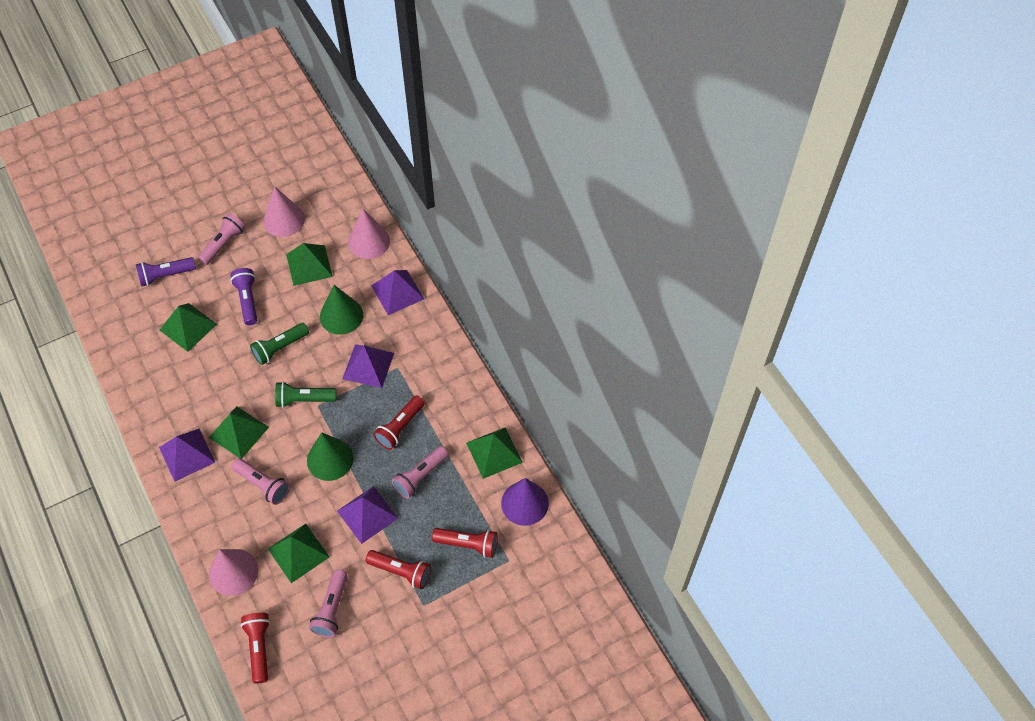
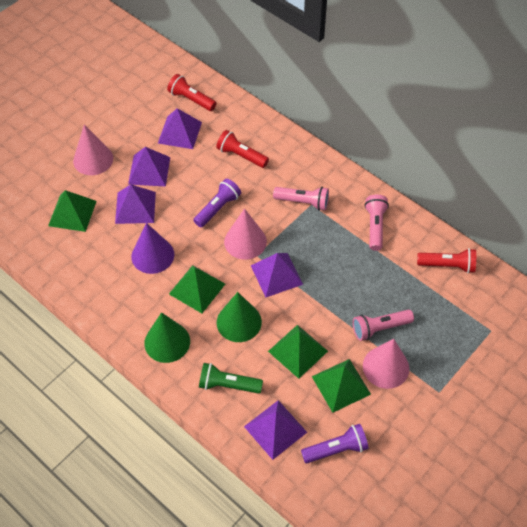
green flashlight: 2 -> 1
green pyramid: 5 -> 4
pink flashlight: 4 -> 3
purple pyramid: 4 -> 5
red flashlight: 4 -> 3

